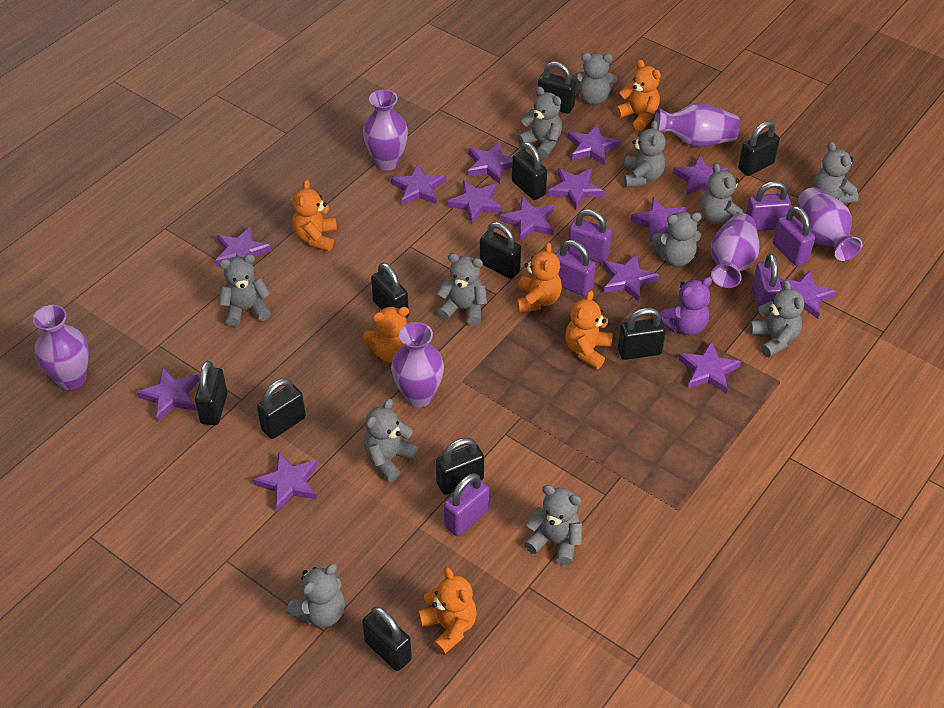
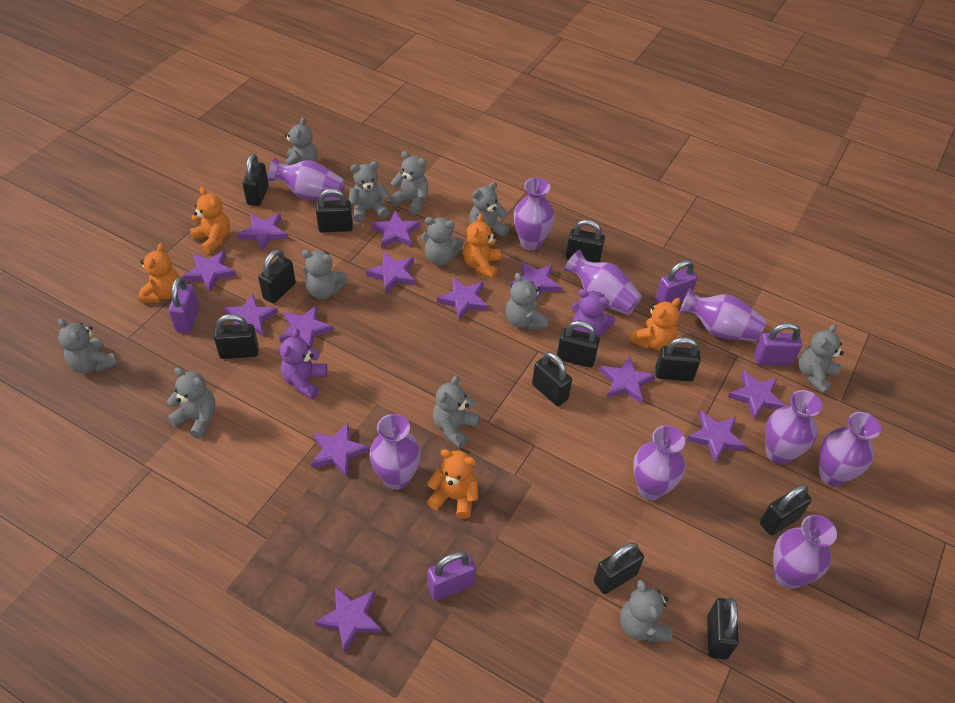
black padlock: 10 -> 11
orange teddy bear: 6 -> 5
purple padlock: 6 -> 4
purple star: 14 -> 13
purple teddy bear: 1 -> 2
purple vase: 6 -> 9

